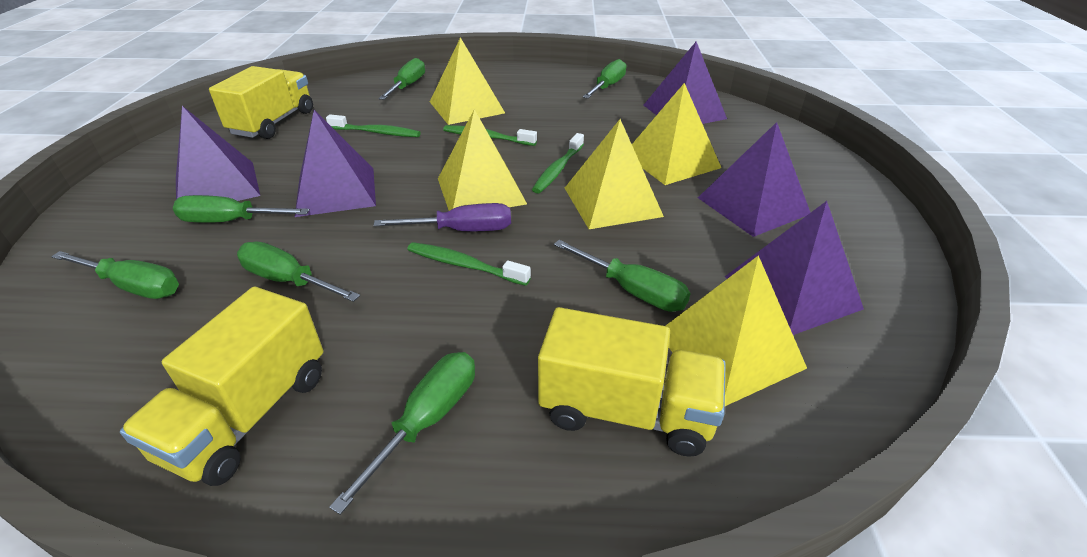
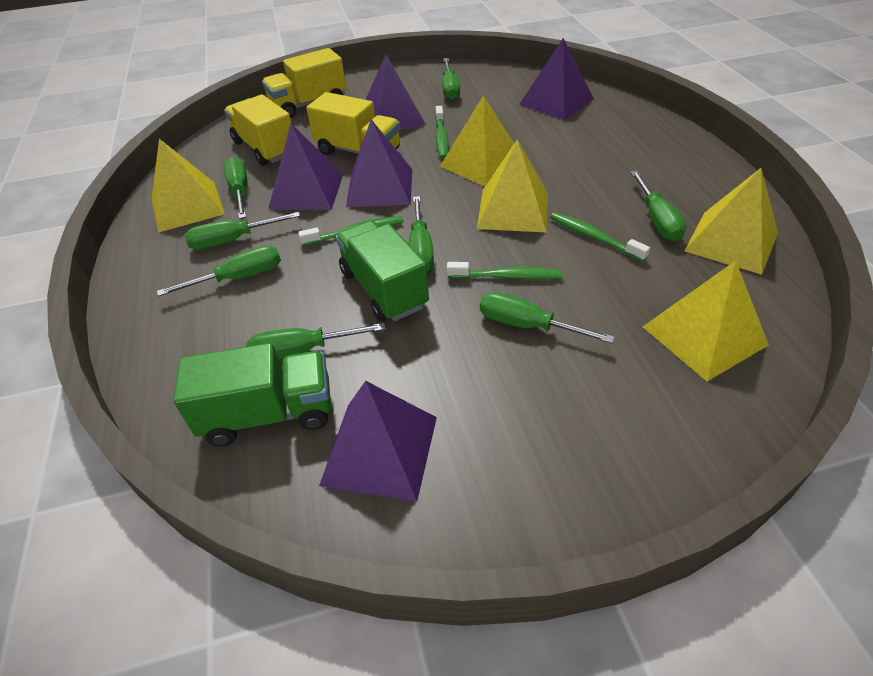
green screwdriver: 7 -> 8
green truck: 0 -> 2
purple screwdriver: 1 -> 0

